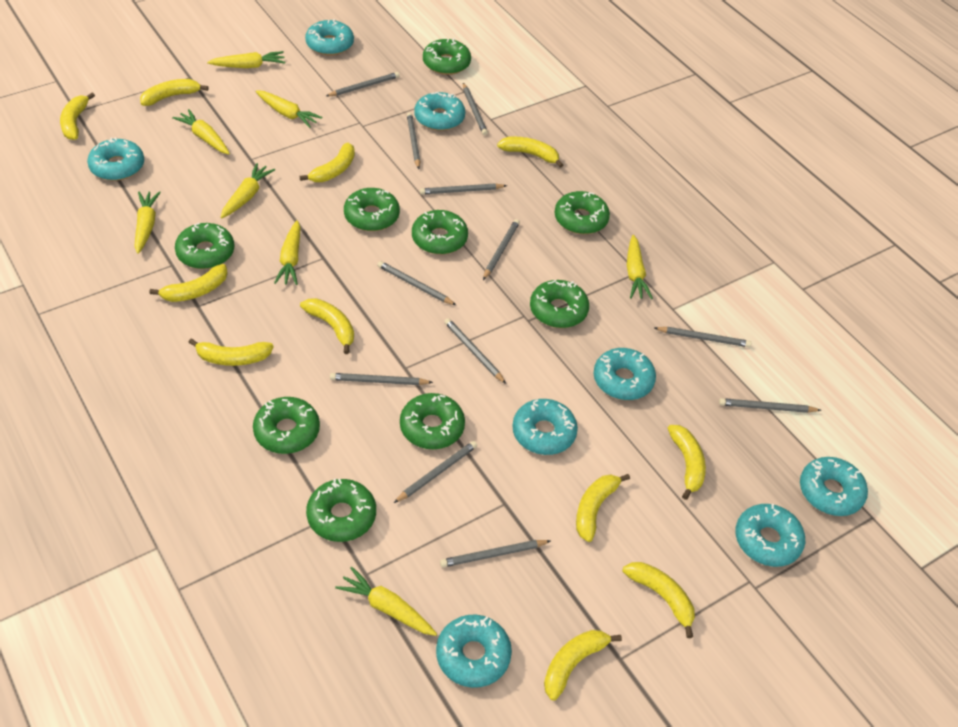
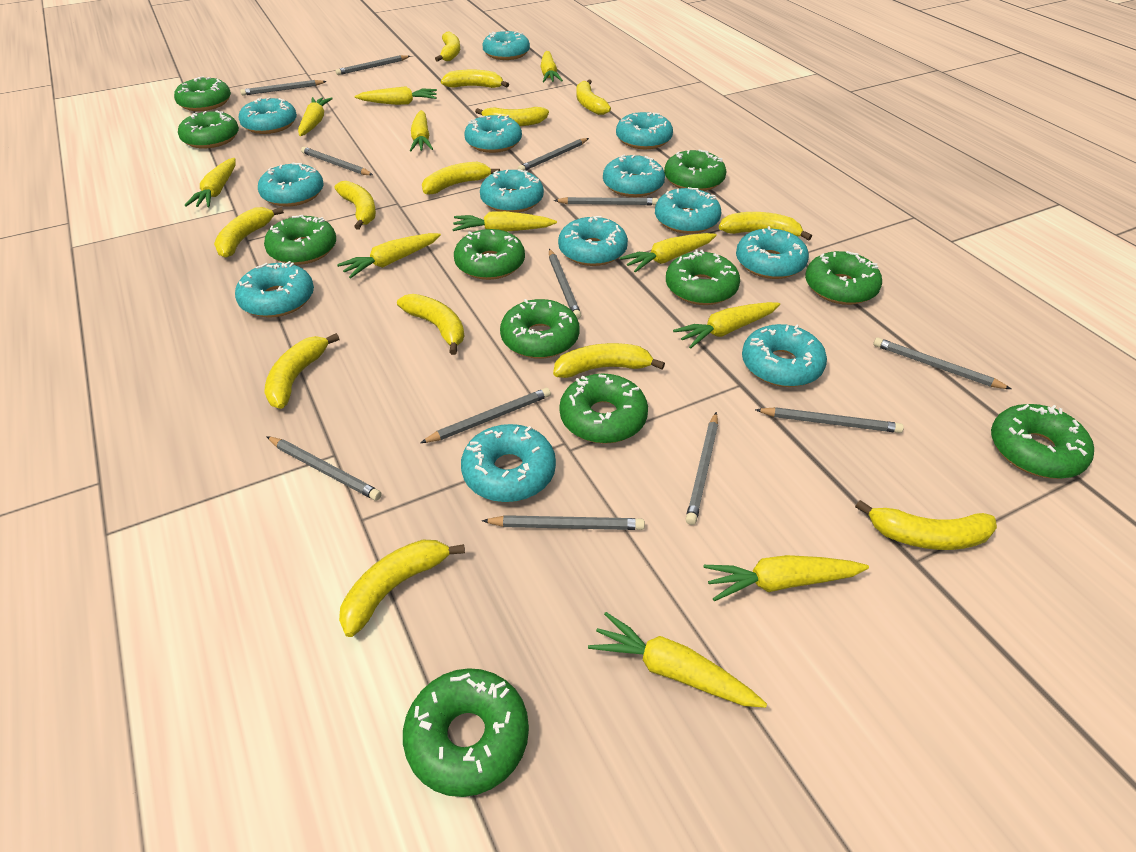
green donut: 9 -> 11
turquoise donut: 8 -> 13
yellow banana: 11 -> 13
yellow carrot: 8 -> 11

